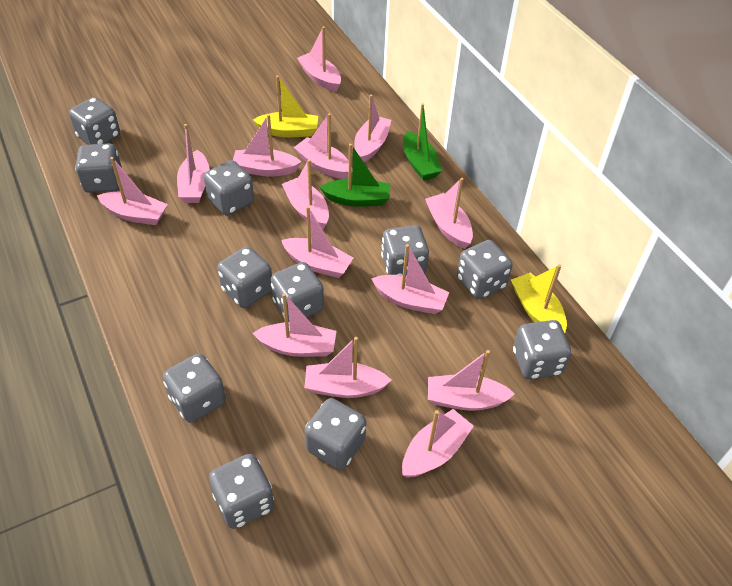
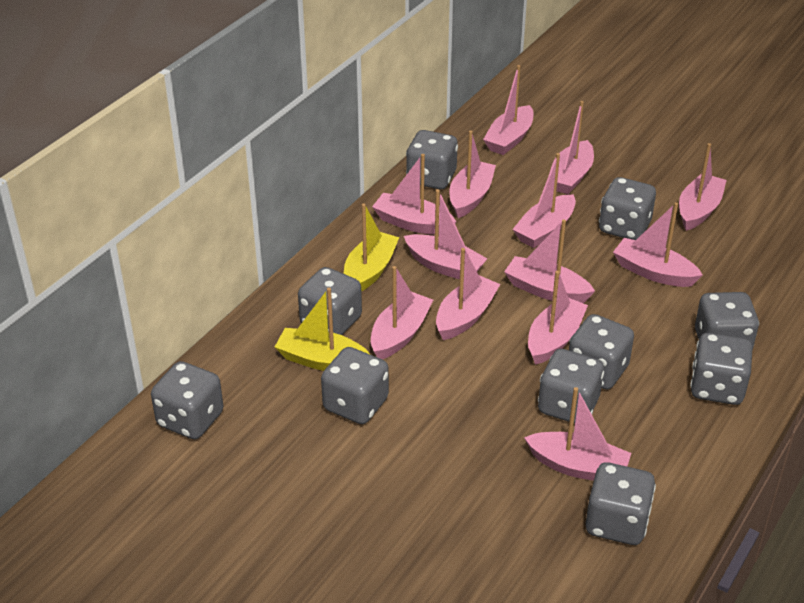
green boat: 2 -> 0
grey dice: 11 -> 10
pink boat: 14 -> 13

